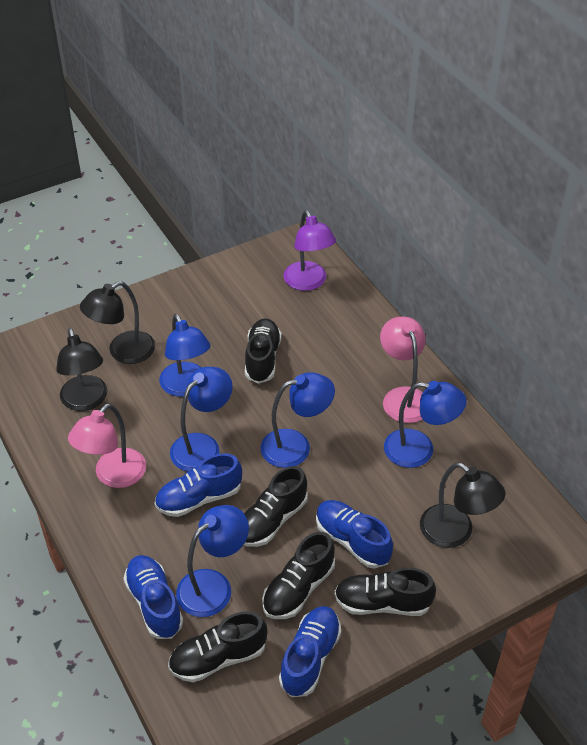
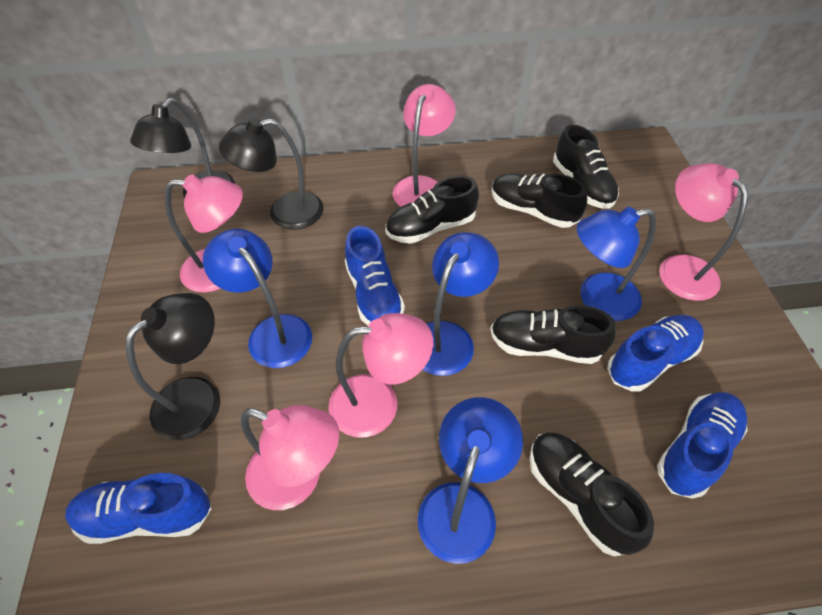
blue lamp: 5 -> 4
pink lamp: 2 -> 5
purple lamp: 1 -> 0

